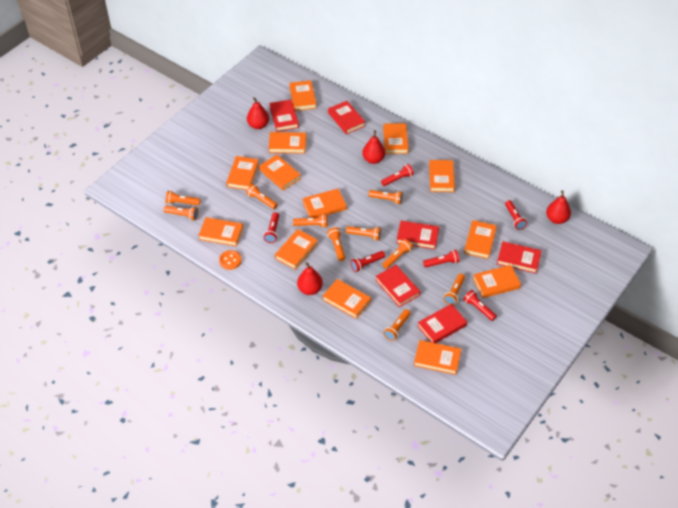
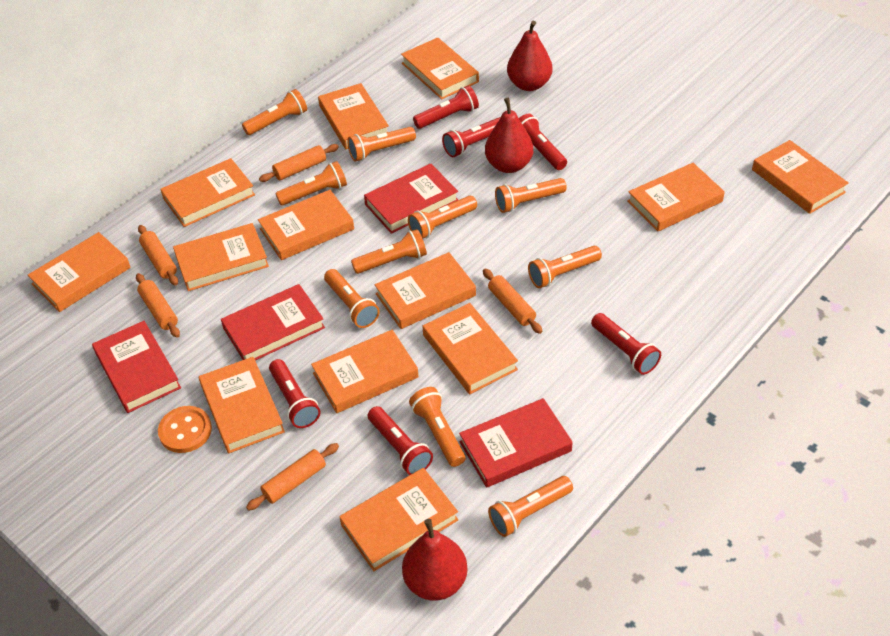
orange rolling pin: 0 -> 5
red book: 6 -> 4
red pear: 4 -> 3

